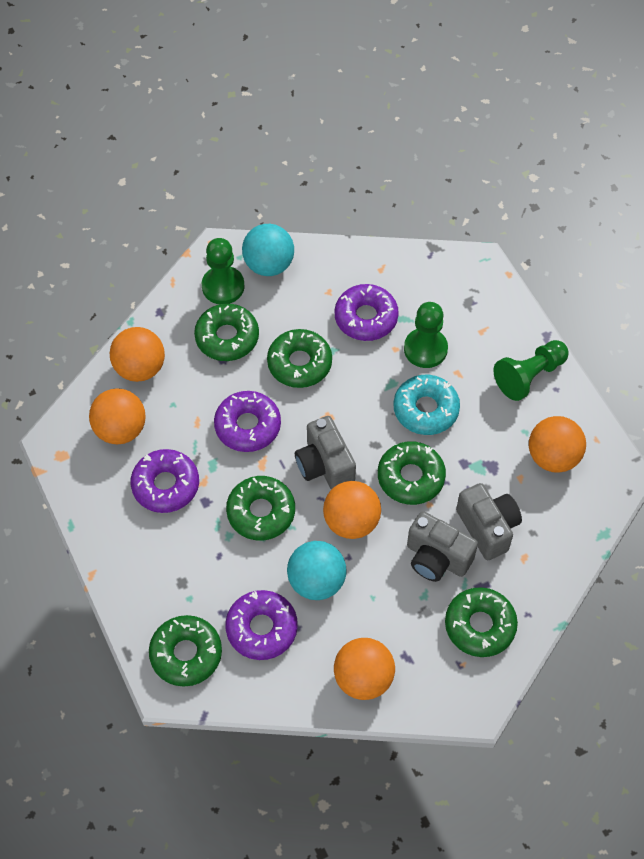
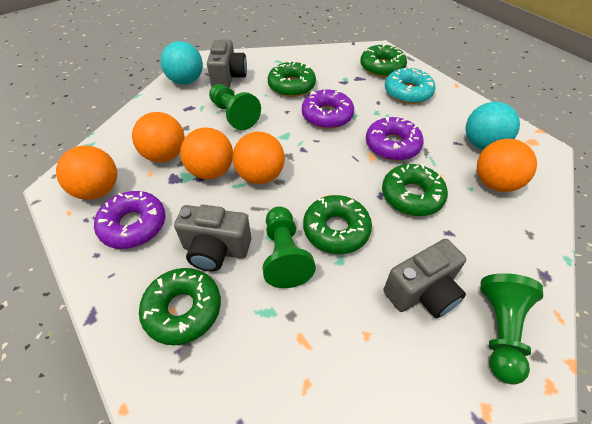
green donut: 6 -> 5
purple donut: 4 -> 3

